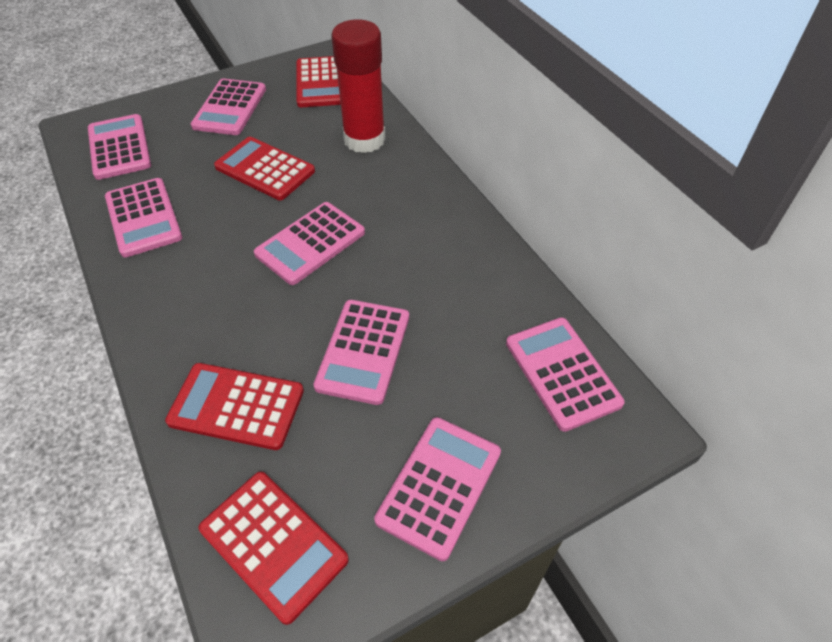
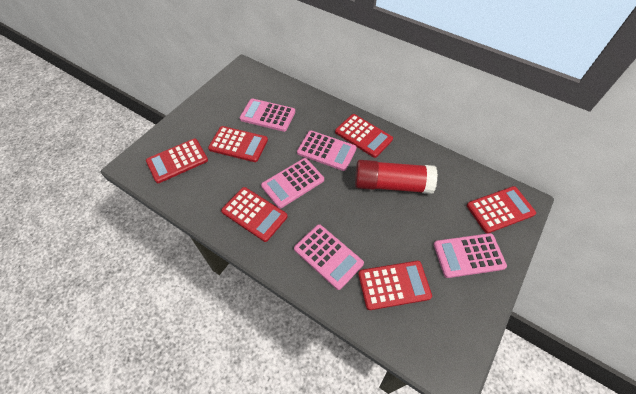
pink calculator: 7 -> 5
red calculator: 4 -> 6

